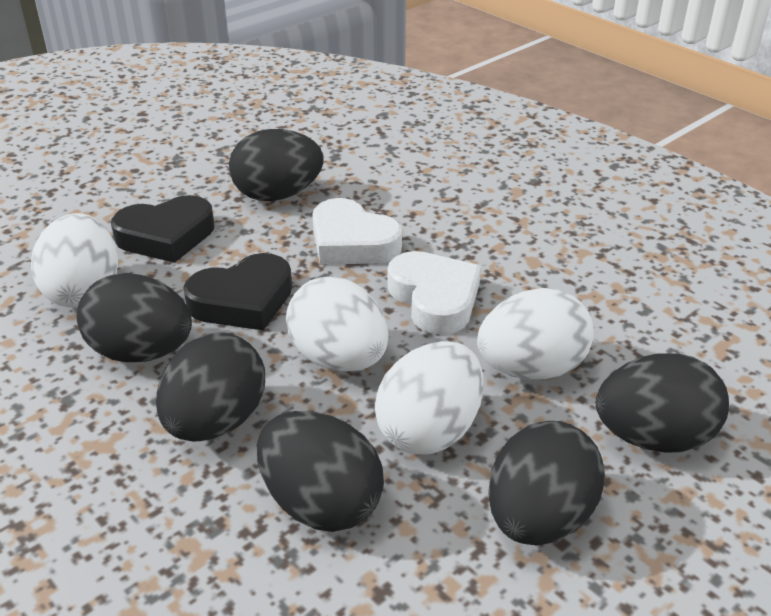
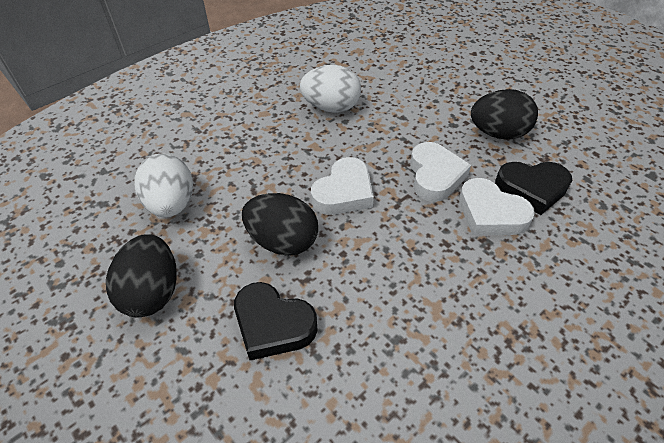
black egg: 6 -> 3
white egg: 4 -> 2
white heart: 2 -> 3

